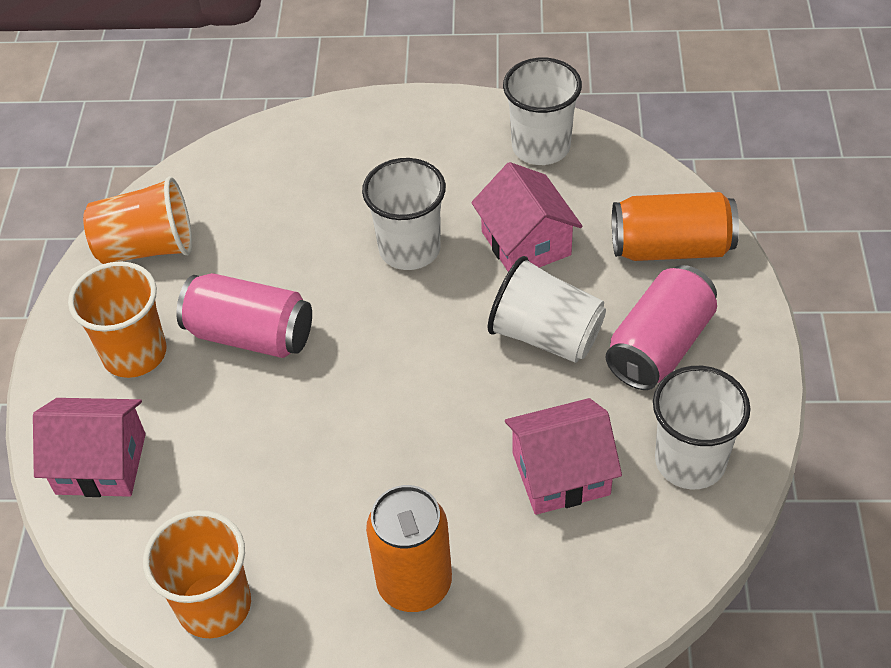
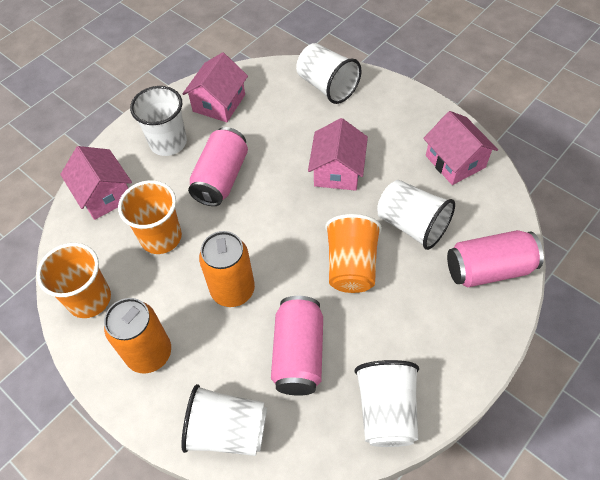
pink can: 2 -> 3
pink house: 3 -> 4
white cup: 4 -> 5

